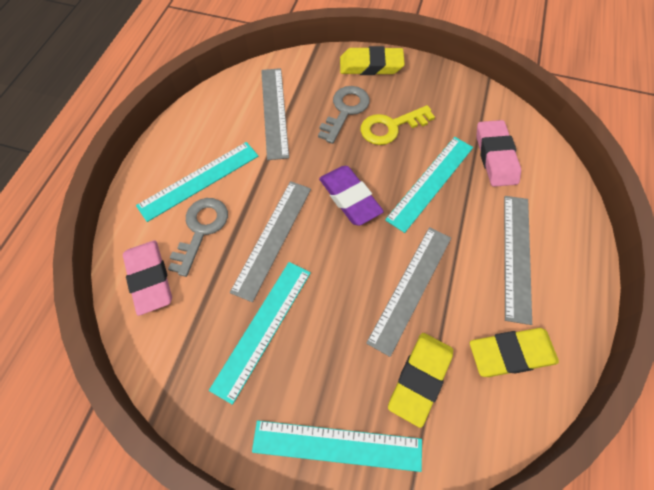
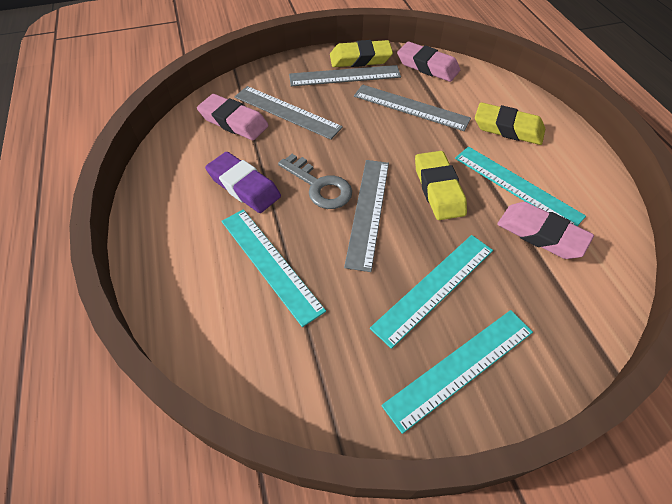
grey key: 2 -> 1
pink eraser: 2 -> 3
yellow key: 1 -> 0

